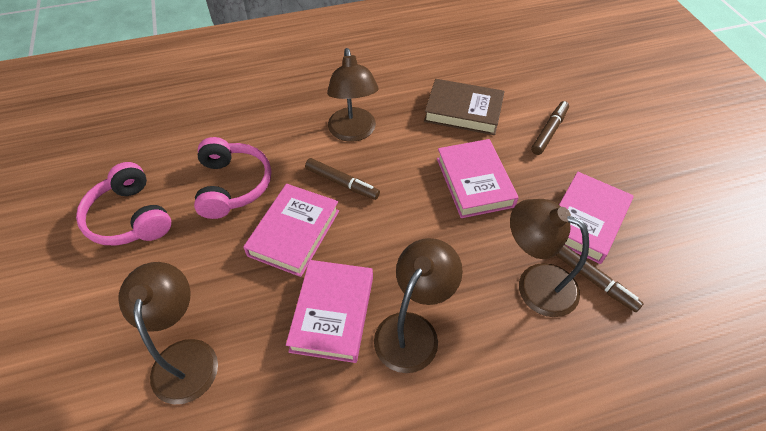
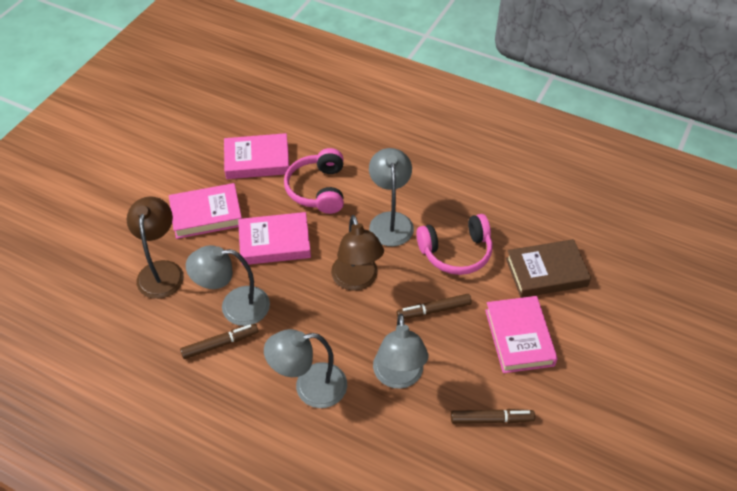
brown lamp: 4 -> 2
grey lamp: 0 -> 4

